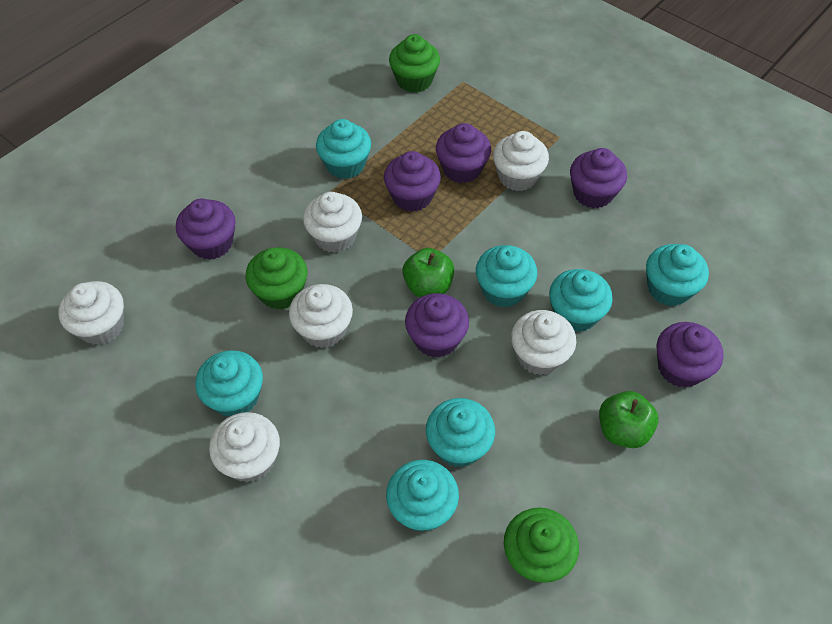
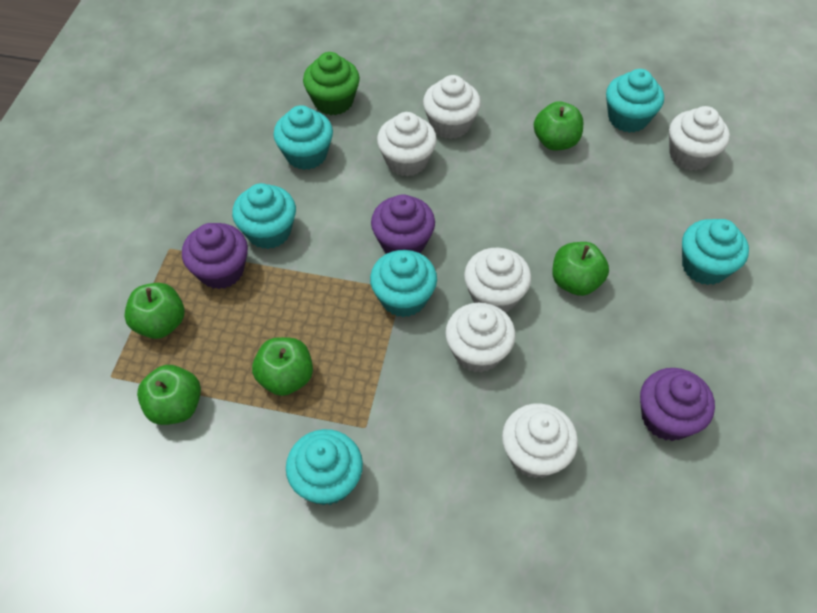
green apple: 2 -> 5
green cupcake: 3 -> 1
purple cupcake: 6 -> 3
turquoise cupcake: 7 -> 6

